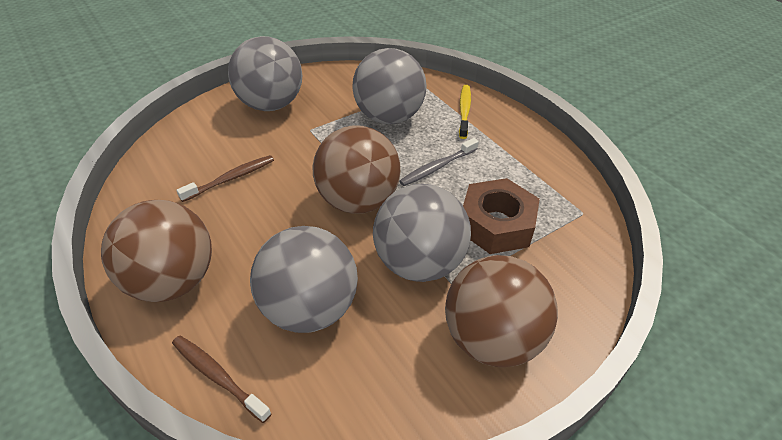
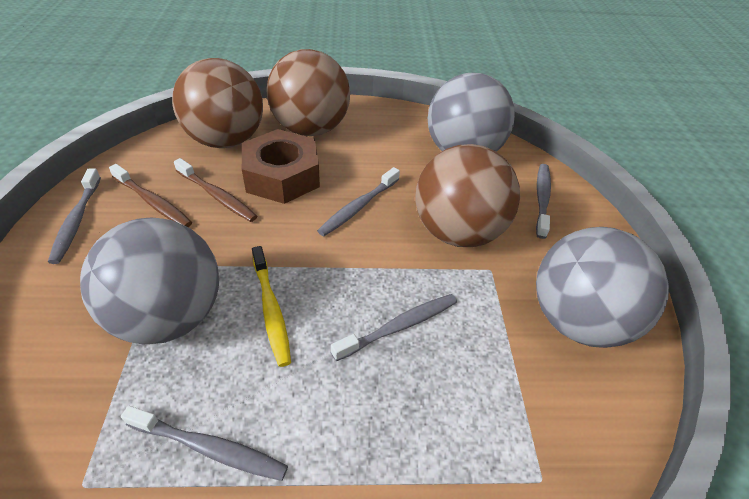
grey ball: 4 -> 3
grey toothbrush: 1 -> 5

